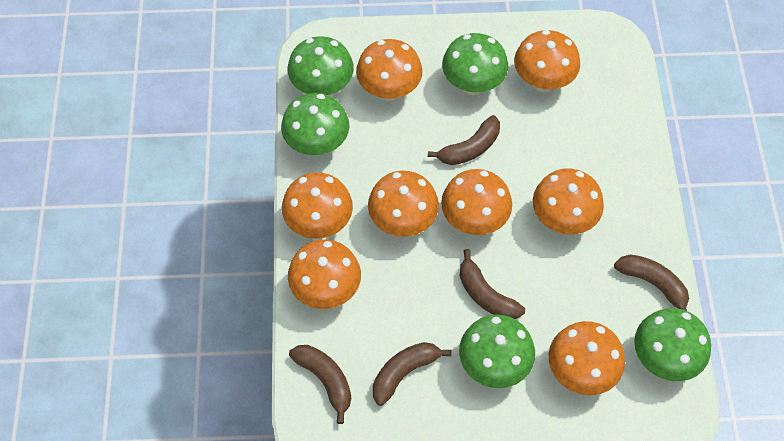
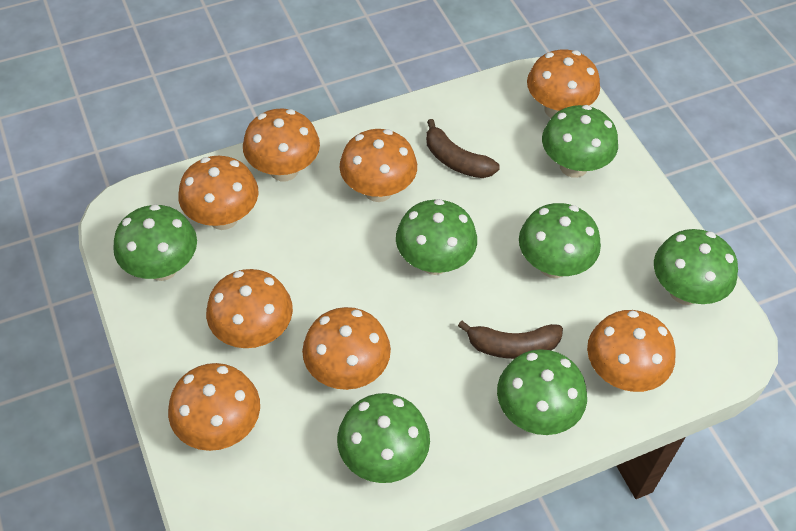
brown banana: 5 -> 2
green mushroom: 5 -> 7

